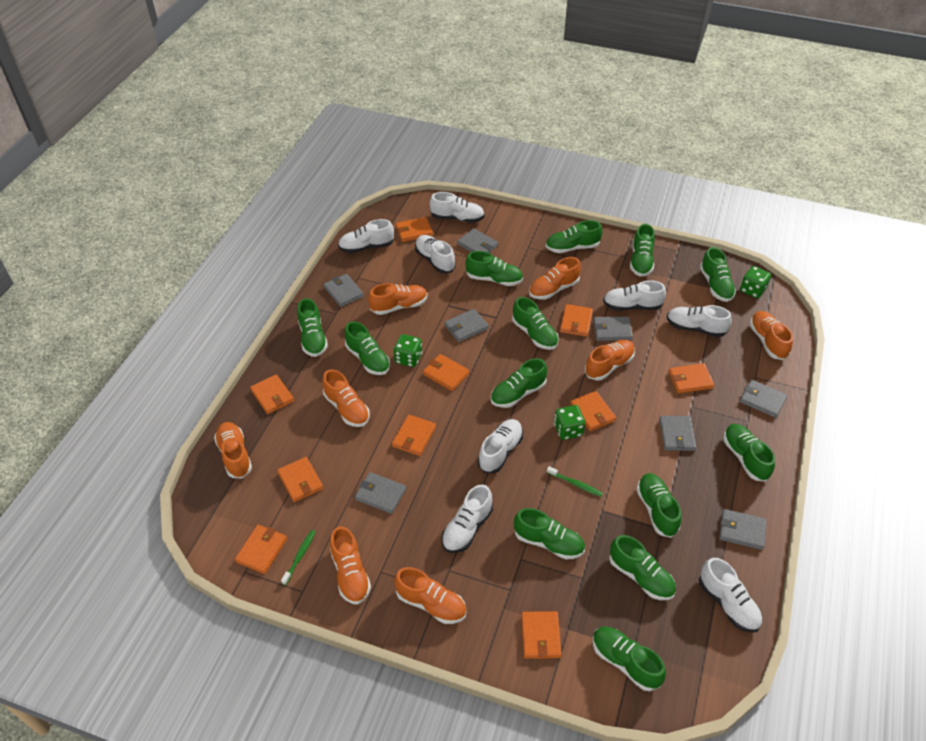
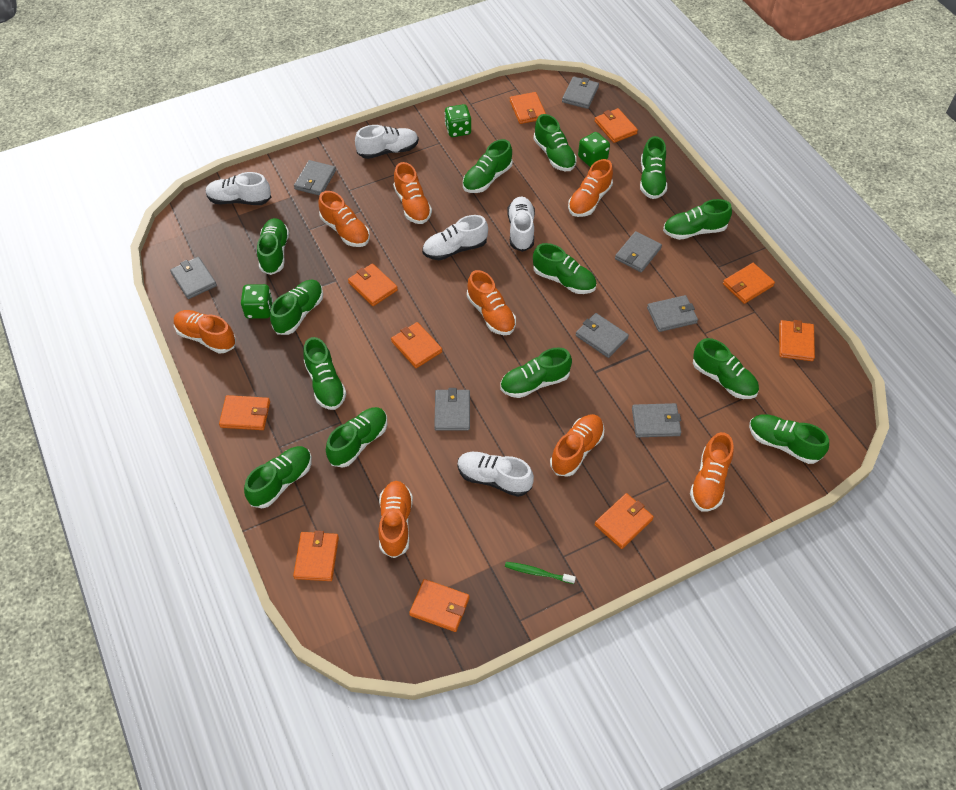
green toothbrush: 2 -> 1
white shoe: 8 -> 5

